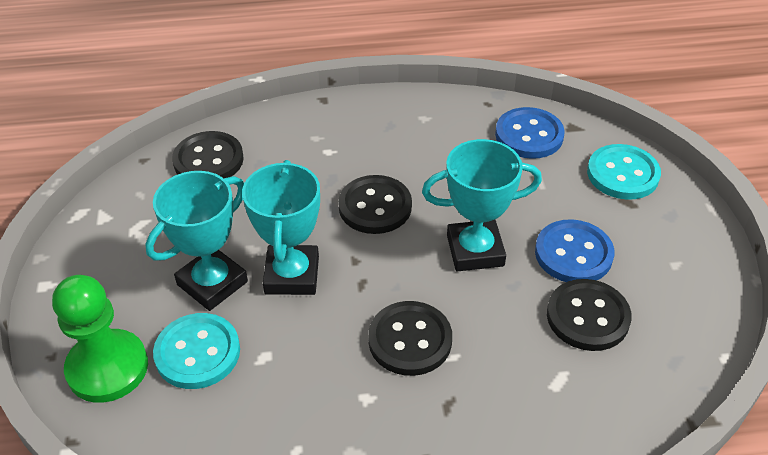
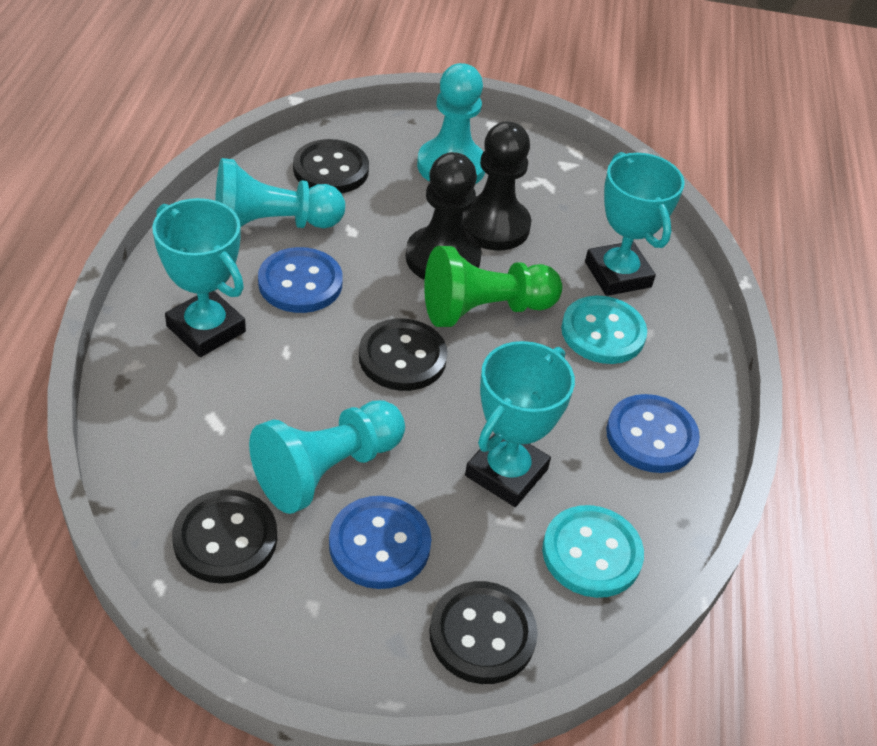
black pawn: 0 -> 2
blue button: 2 -> 3
turquoise pawn: 0 -> 3

